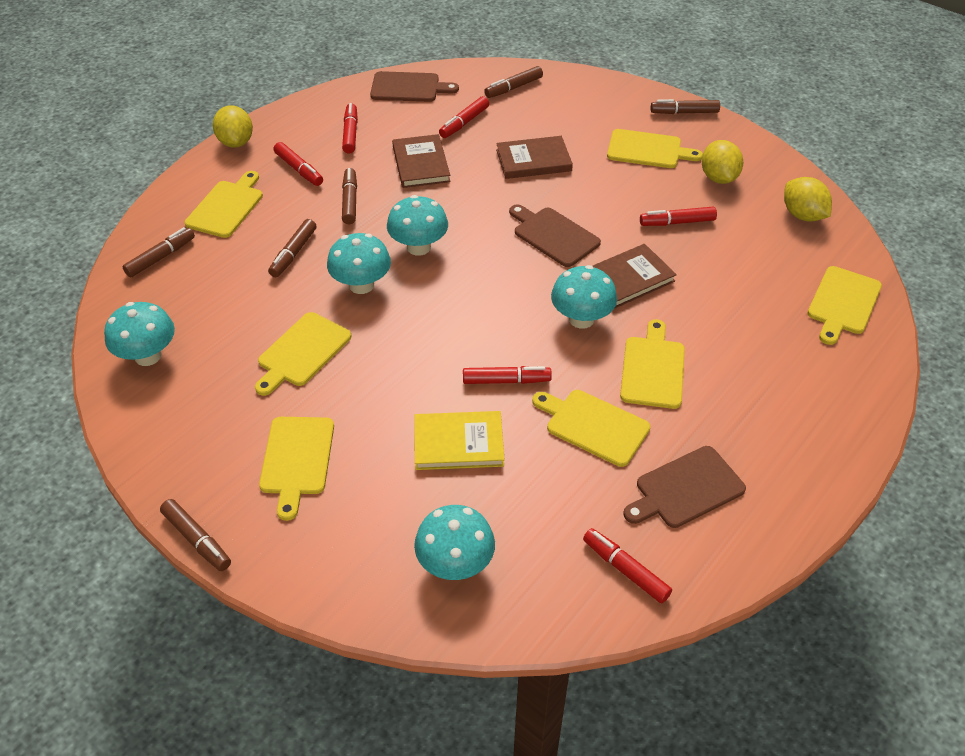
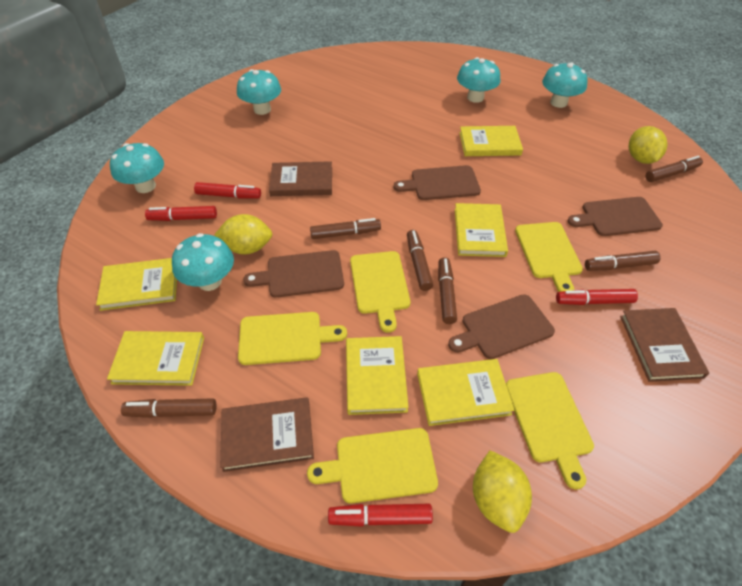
brown cutting board: 3 -> 4
red marker: 6 -> 4
yellow book: 1 -> 6
yellow cutting board: 7 -> 5

